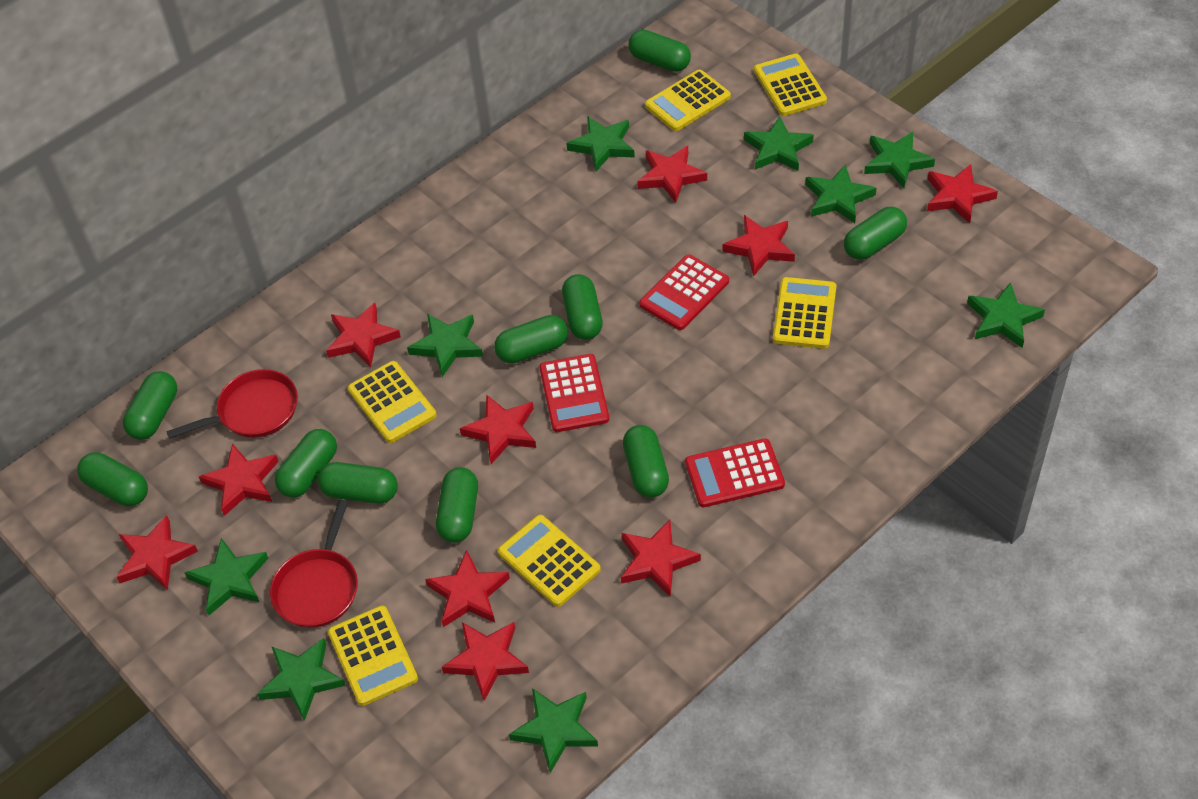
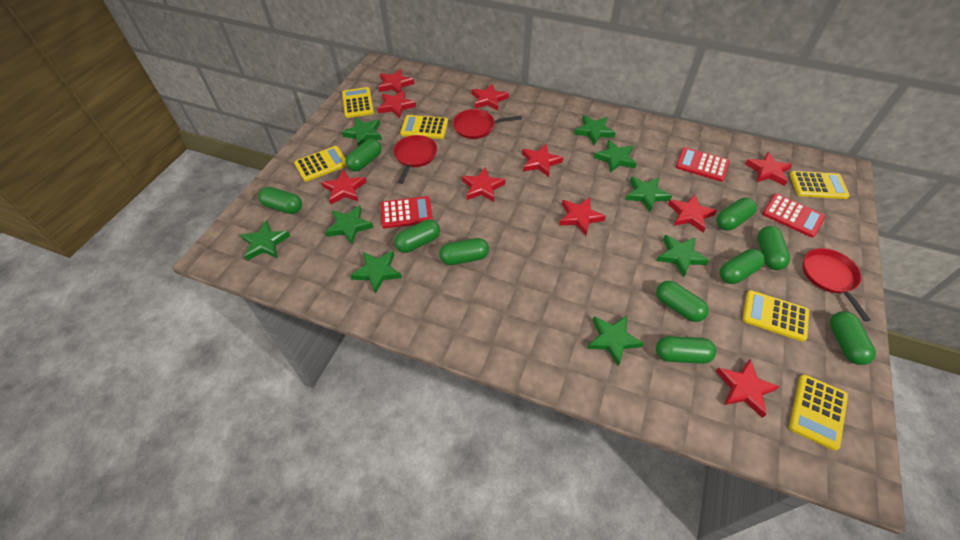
red pan: 2 -> 3

